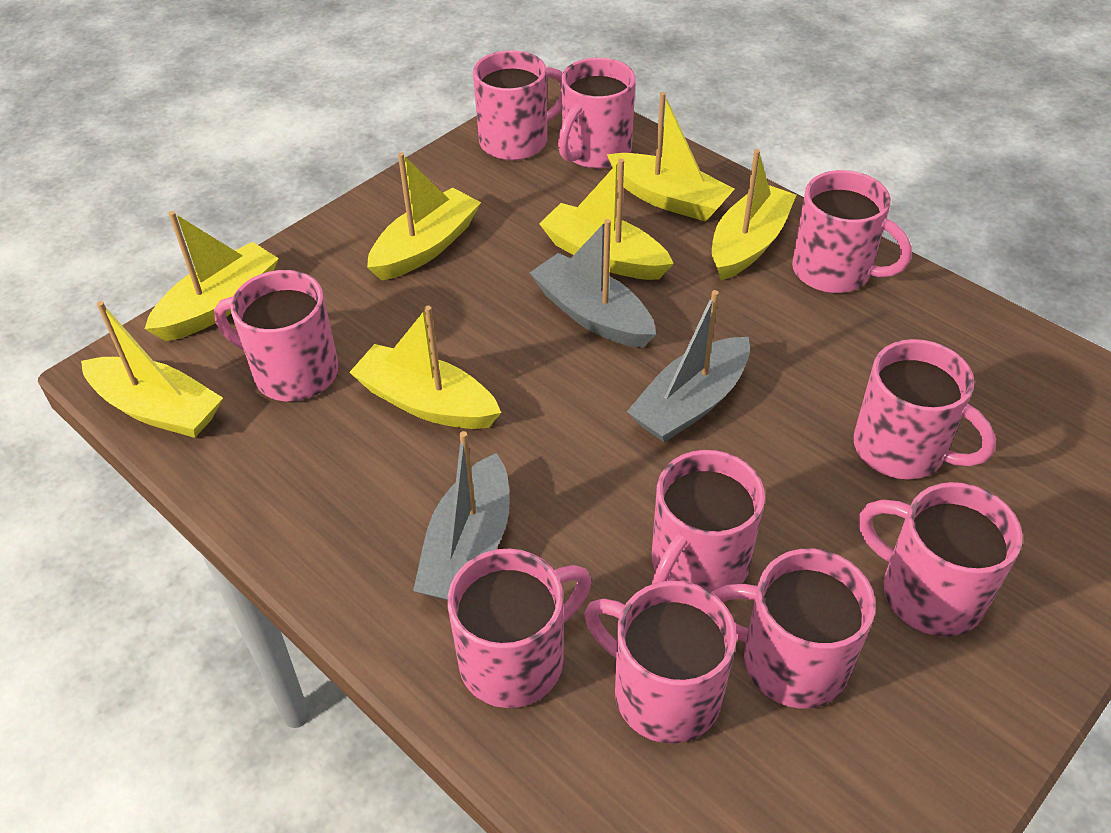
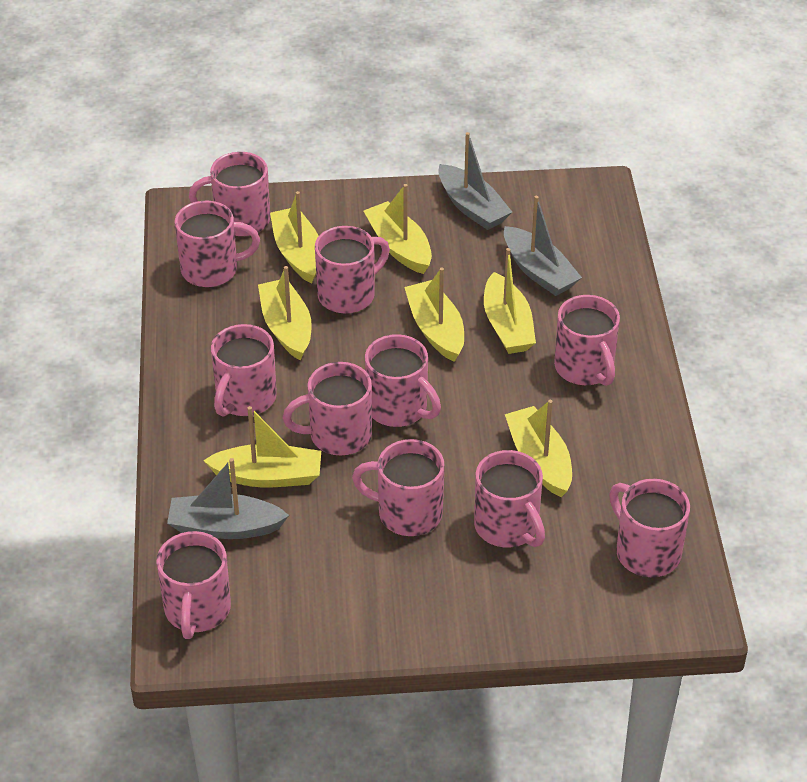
pink mug: 10 -> 11

